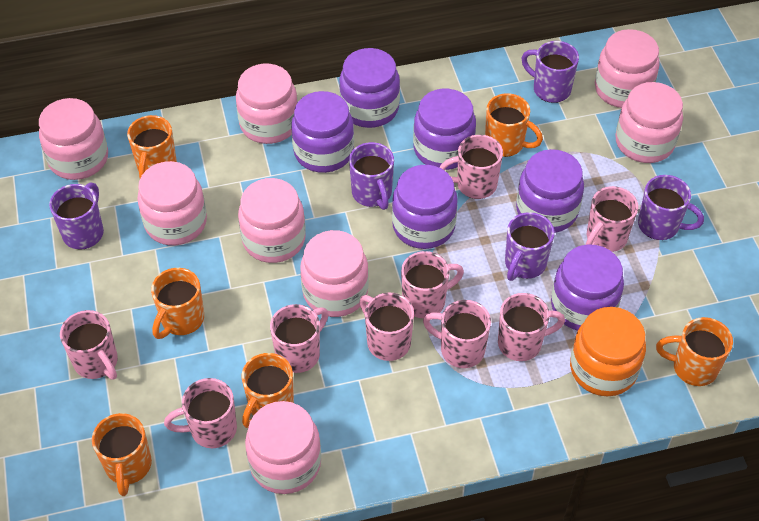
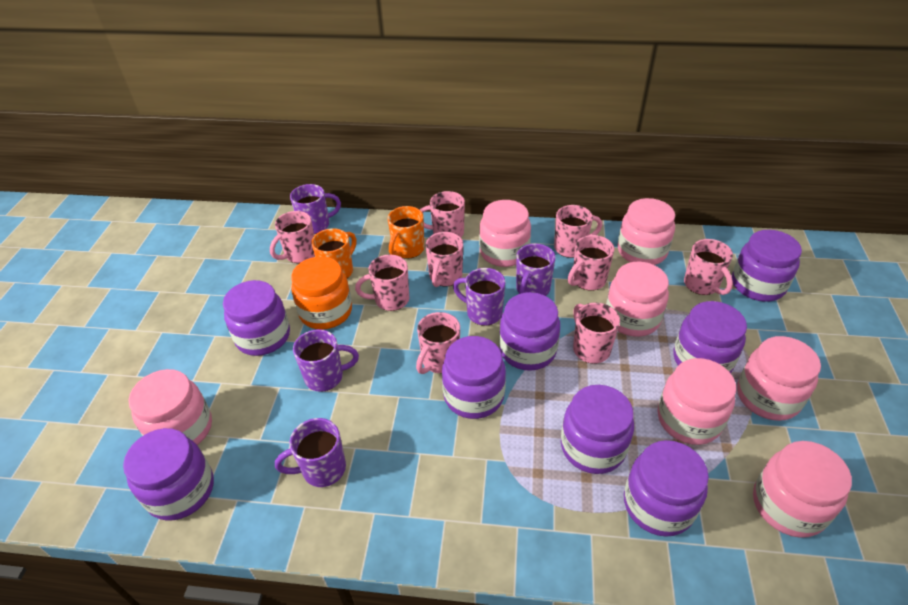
orange mug: 6 -> 2
pink jar: 8 -> 7
purple jar: 6 -> 8

